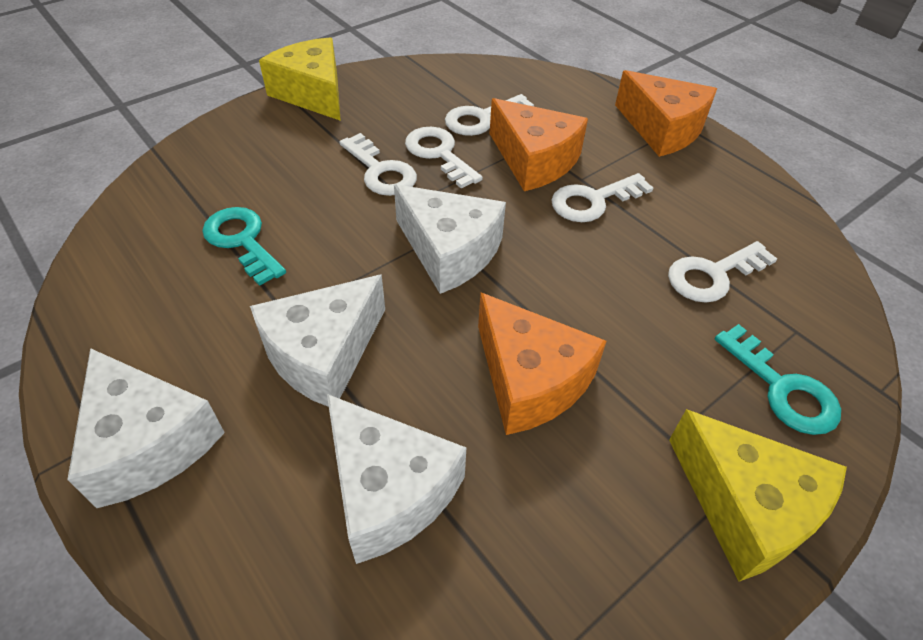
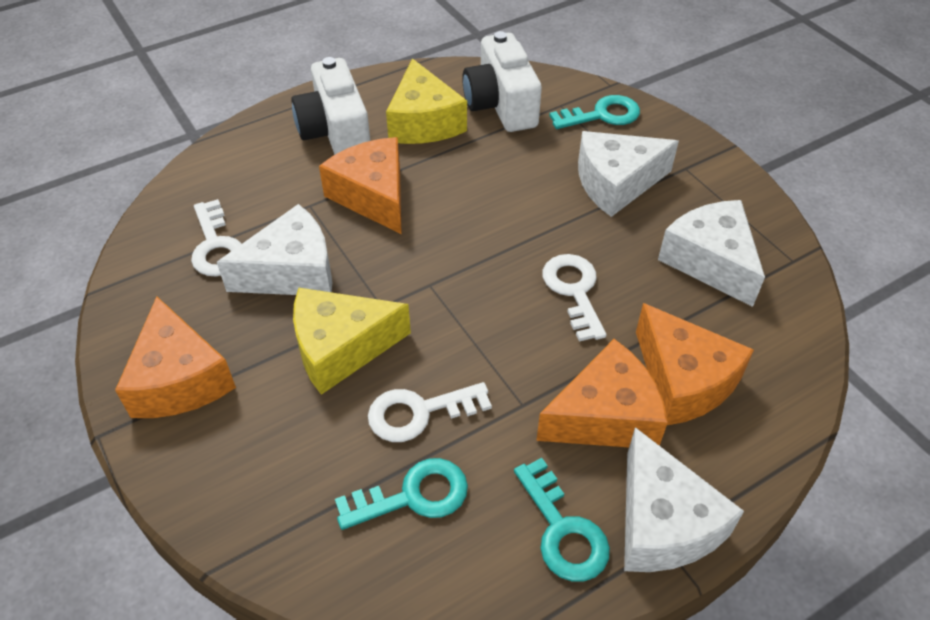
orange cheese: 3 -> 4
turquoise key: 2 -> 3
white camera: 0 -> 2
white key: 5 -> 3

